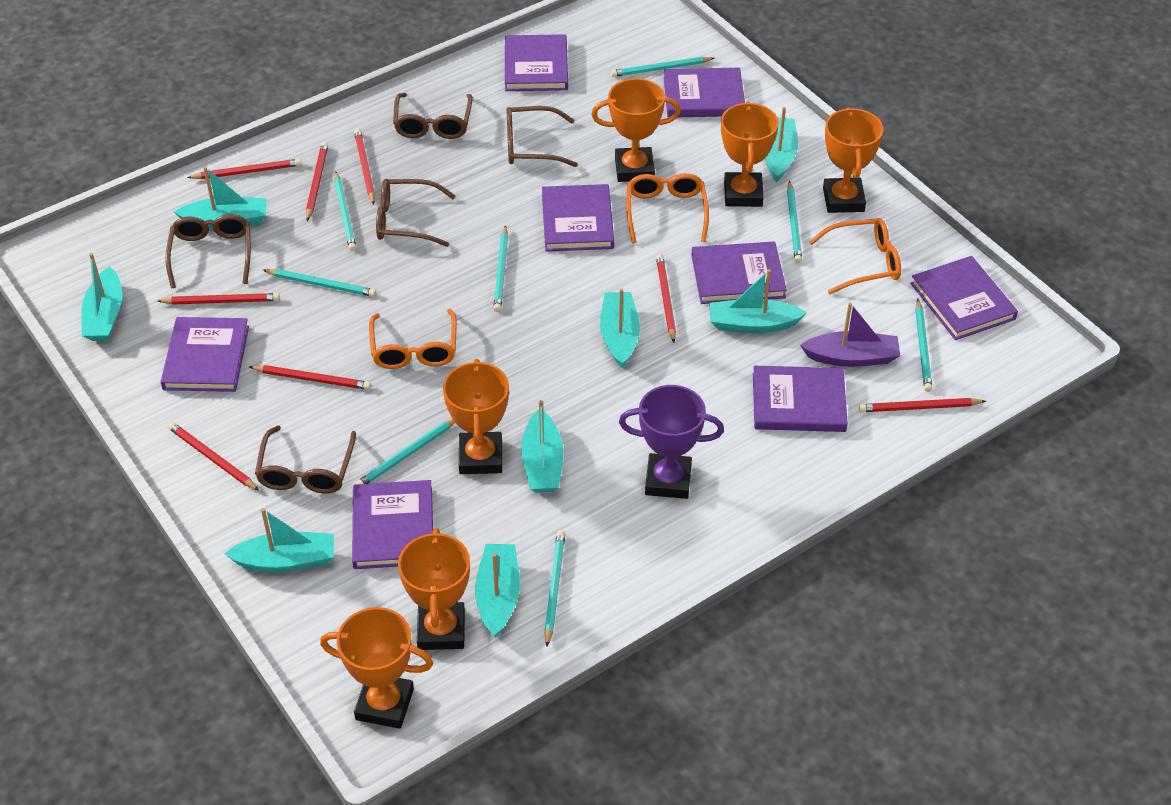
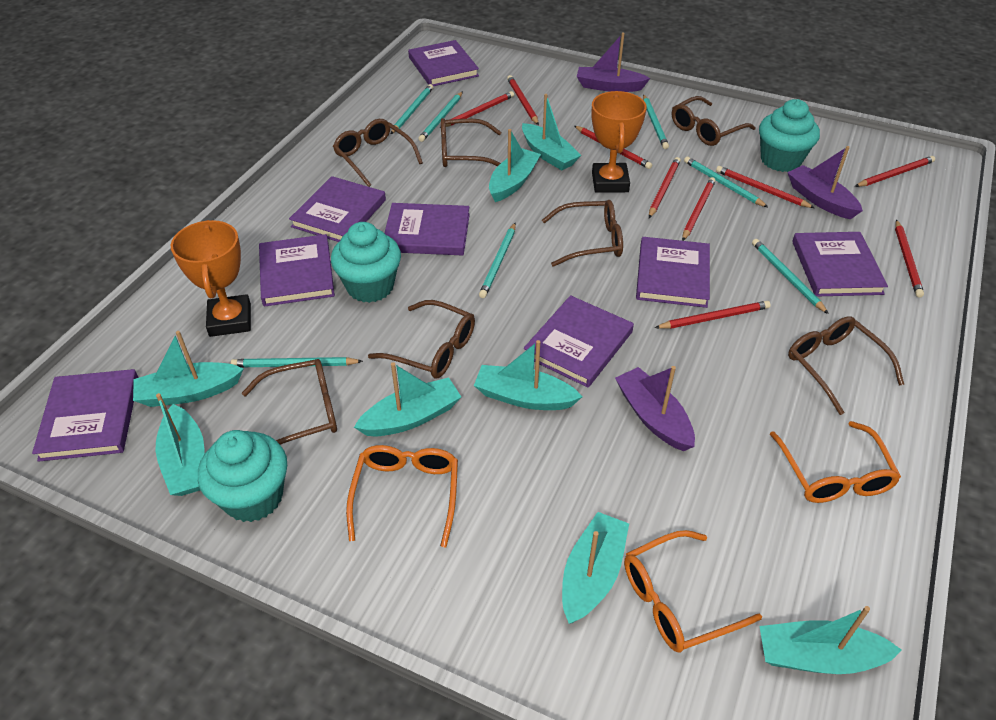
brown glasses: 5 -> 7
orange trophy: 6 -> 2
purple boat: 1 -> 3
purple trophy: 1 -> 0
red pencil: 8 -> 9
turquoise cupcake: 0 -> 3
turquoise pencil: 8 -> 7

